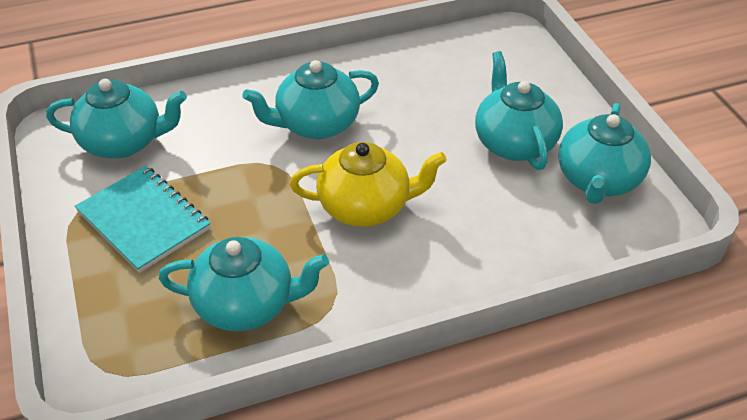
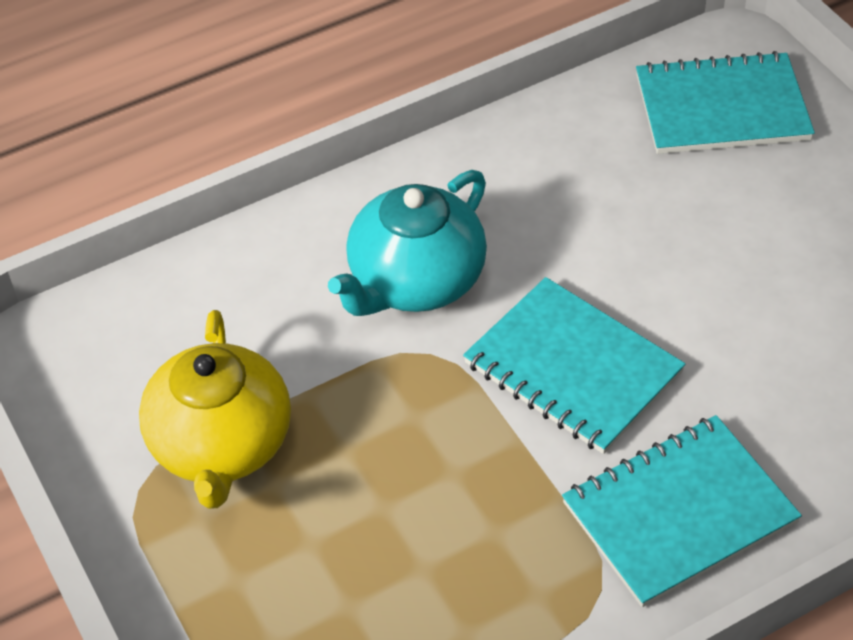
turquoise notebook: 1 -> 3
turquoise teapot: 5 -> 1

